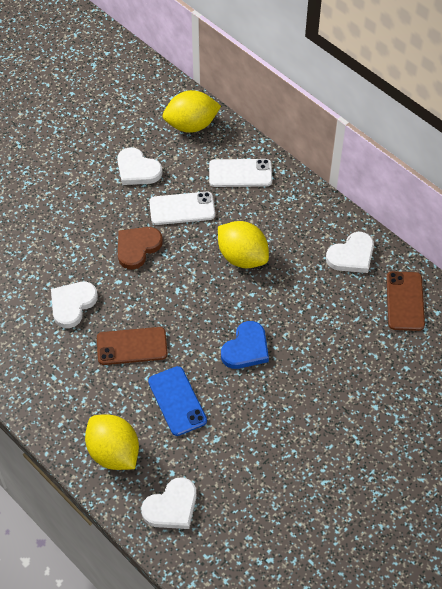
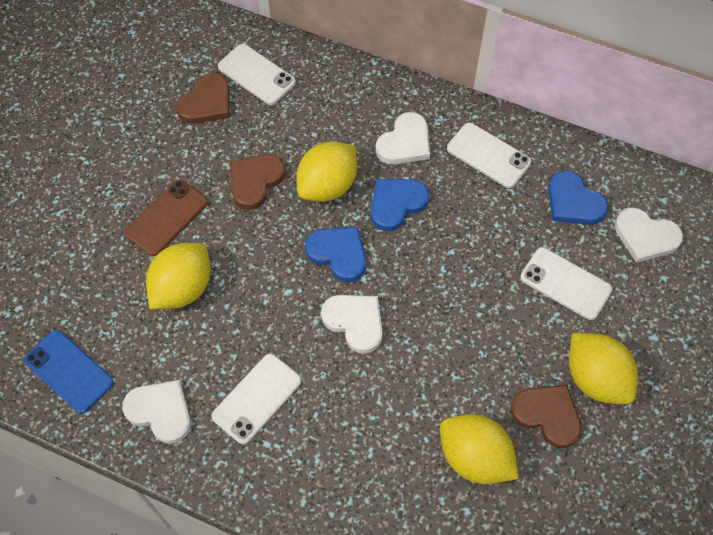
blue heart: 1 -> 3
brown heart: 1 -> 3
brown phone: 2 -> 1
white phone: 2 -> 4
yellow lemon: 3 -> 4

